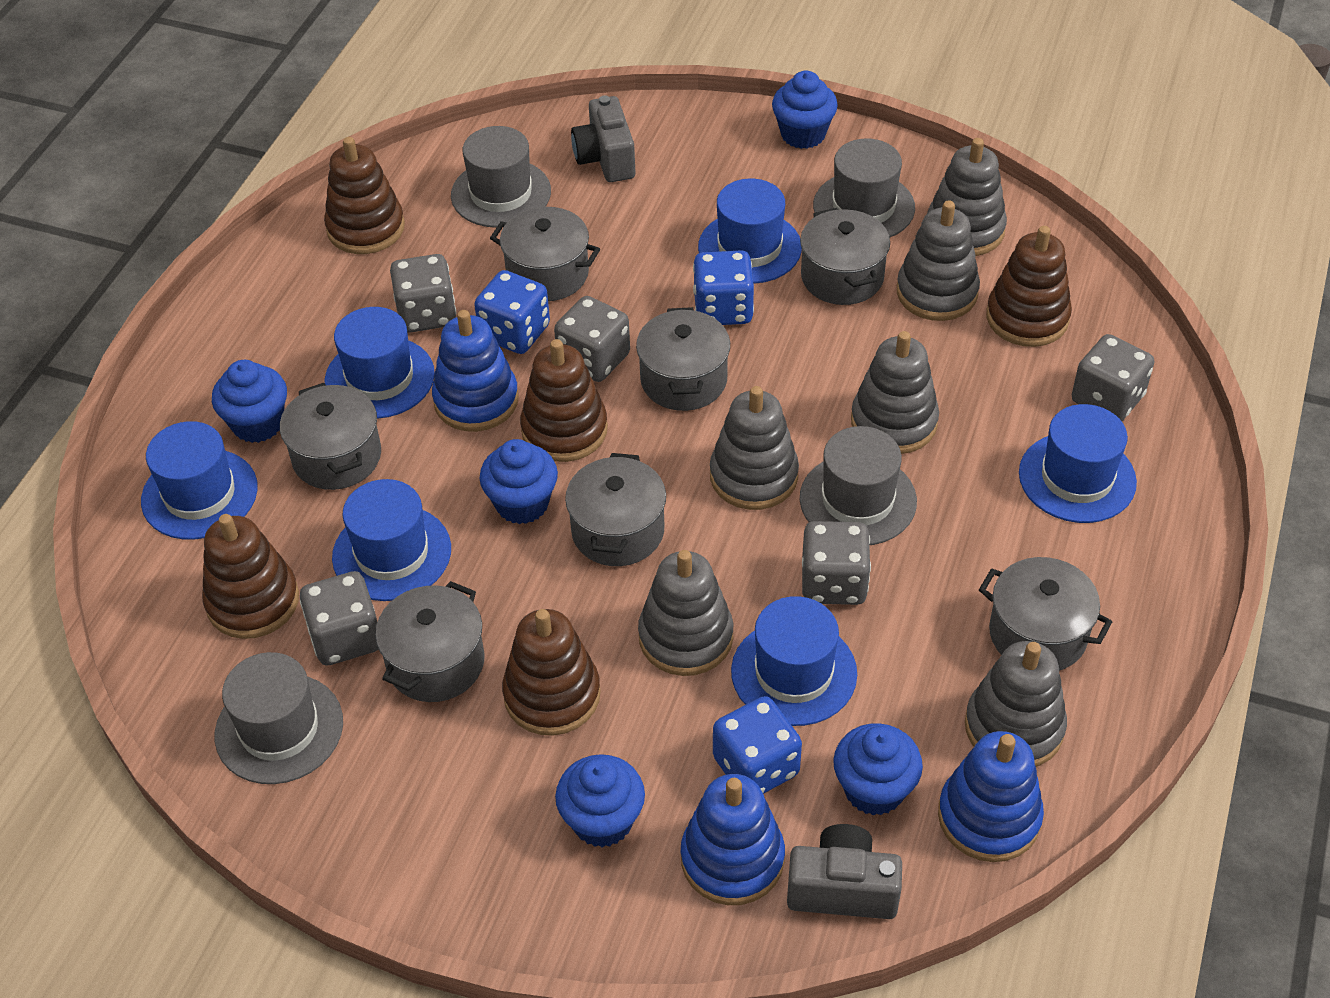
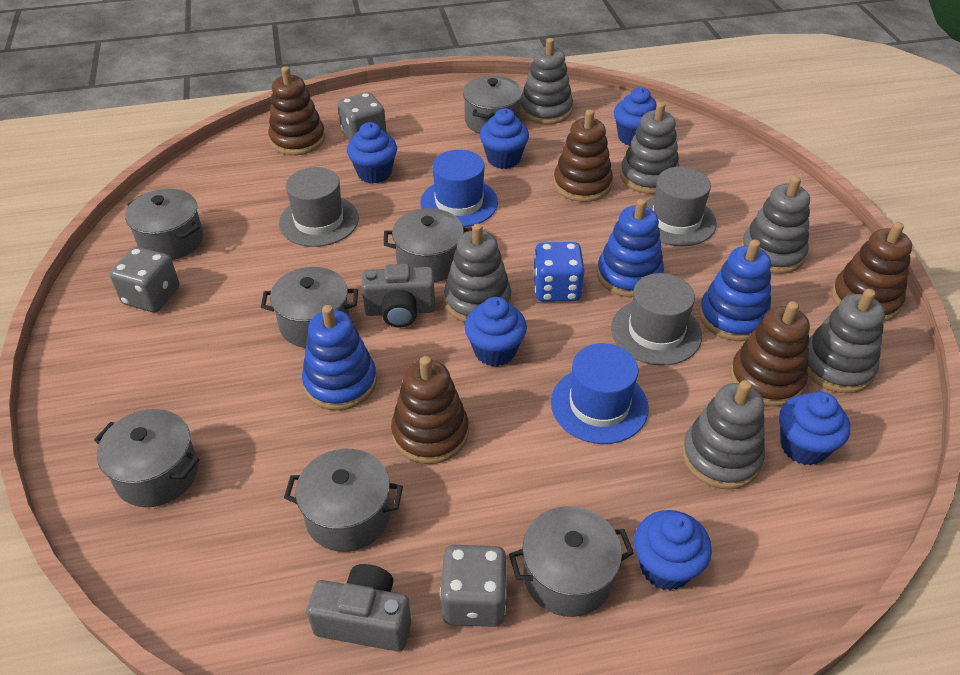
blue cupcake: 5 -> 6
blue dice: 3 -> 1
blue hat: 6 -> 2
grey dice: 5 -> 3
grey hat: 4 -> 3

